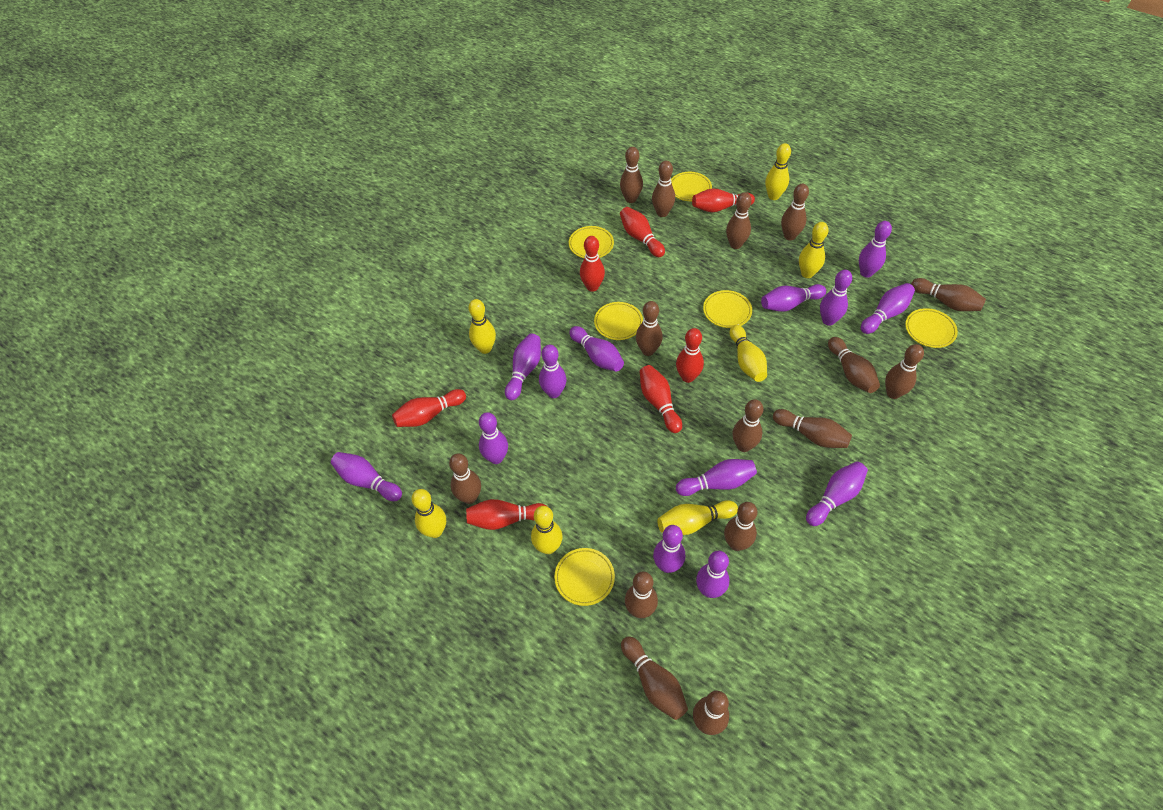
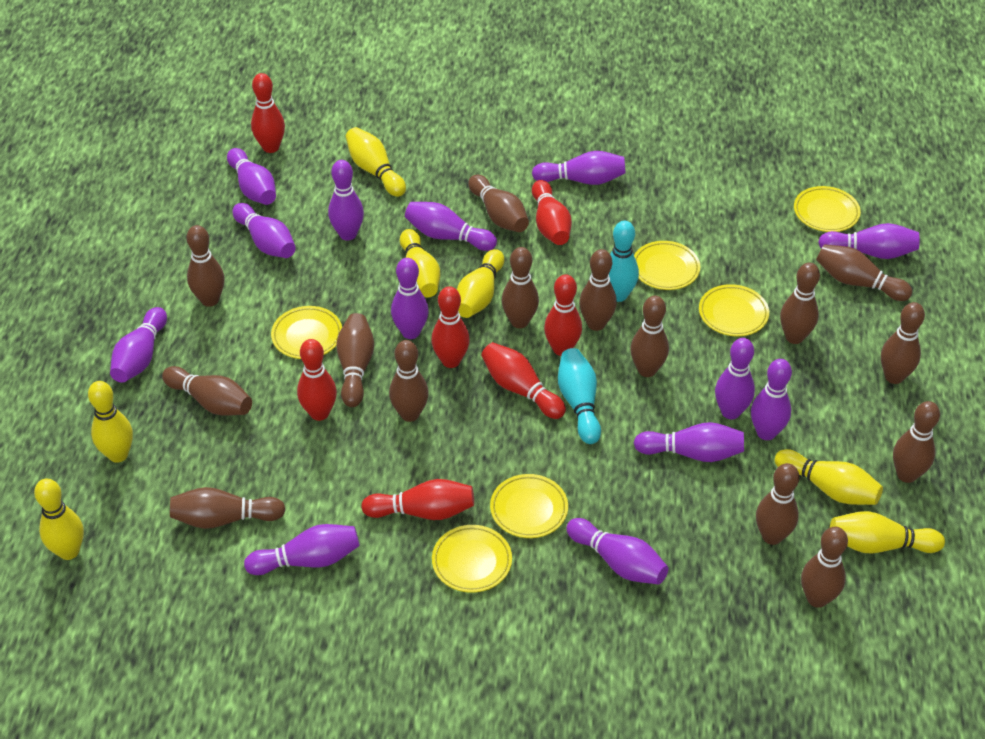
turquoise bowling pin: 0 -> 2

